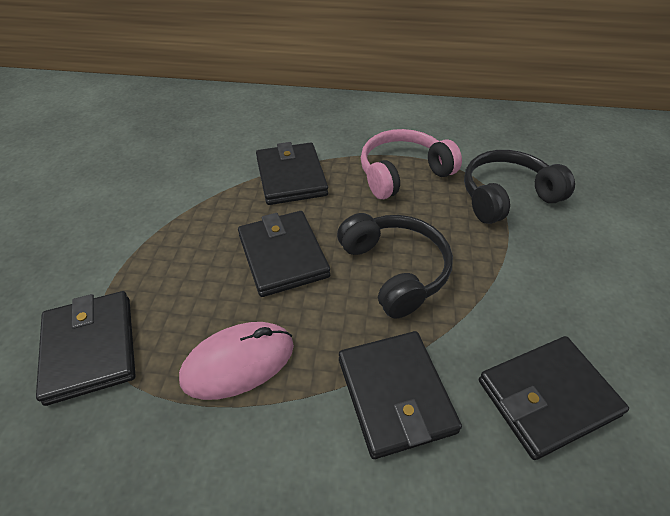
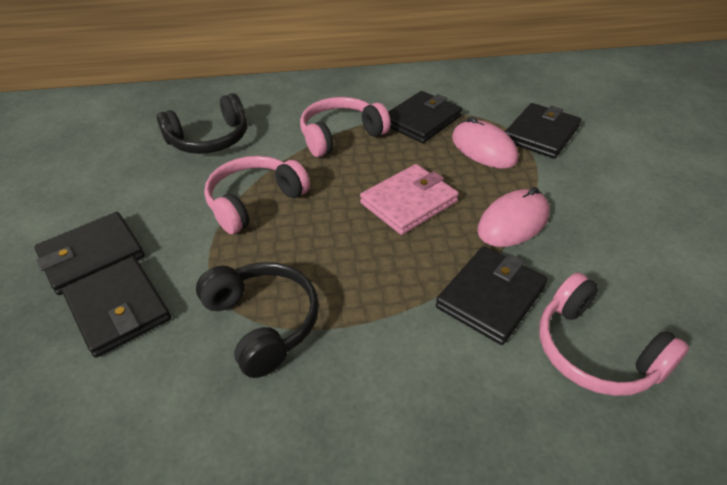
pink headphones: 1 -> 3
pink mouse: 1 -> 2
pink wallet: 0 -> 1

